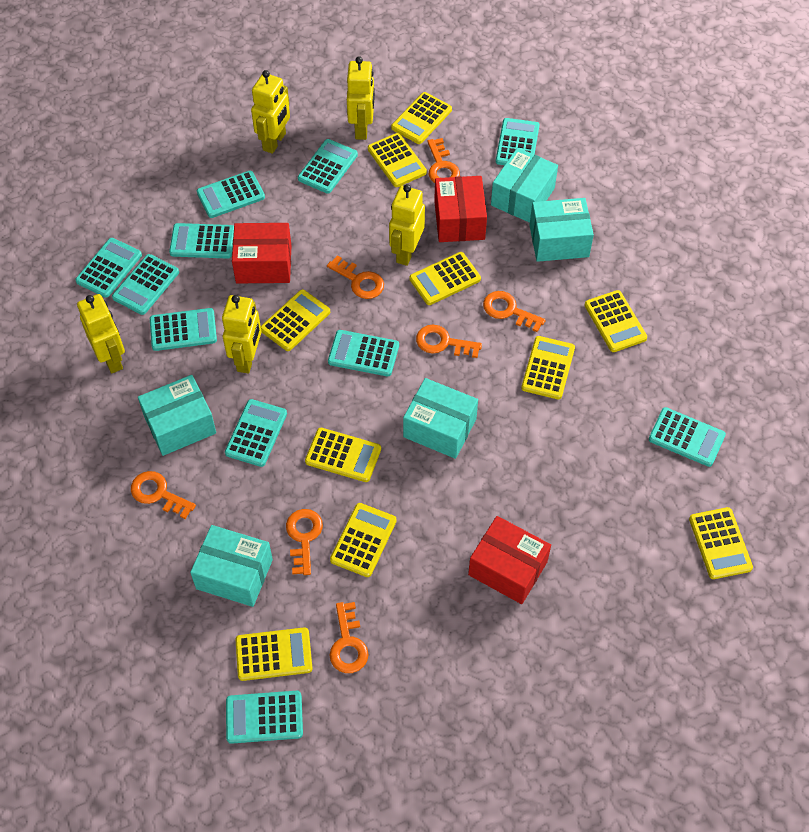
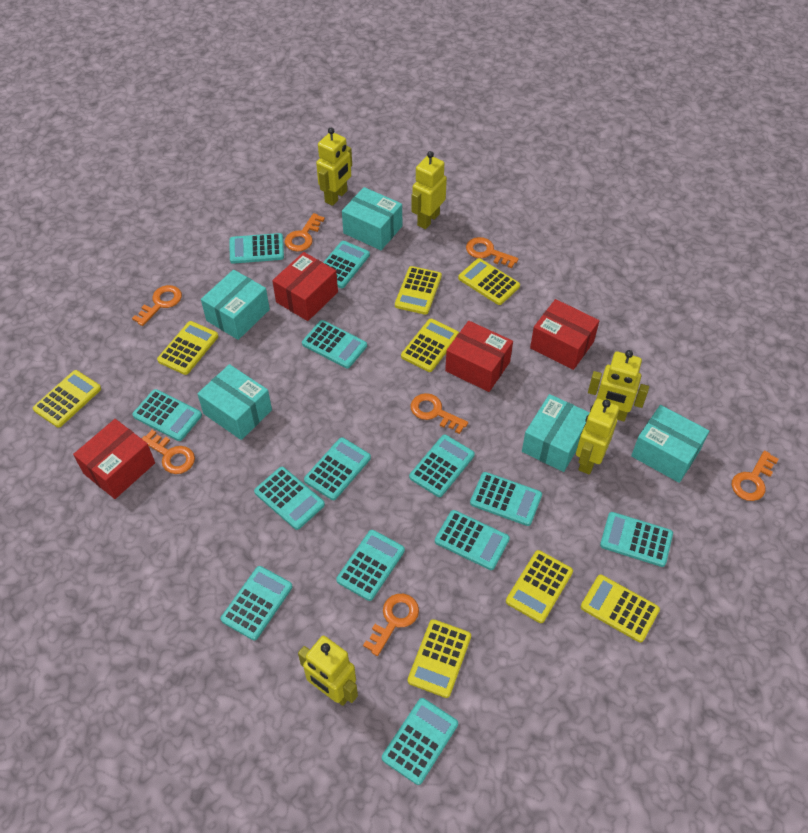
red box: 3 -> 4
turquoise calculator: 11 -> 13
yellow calculator: 10 -> 8

